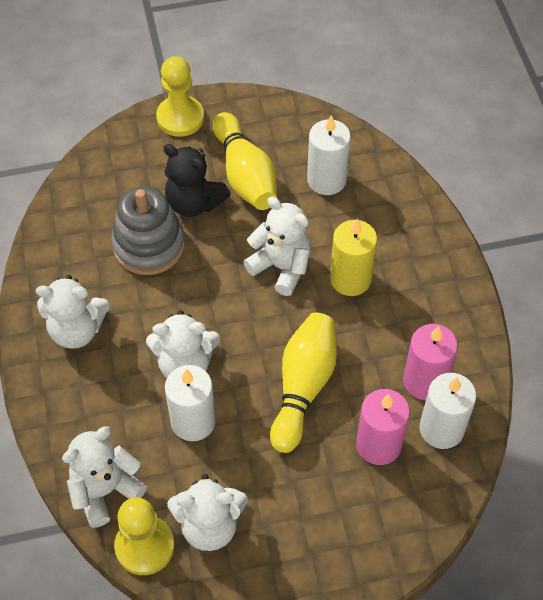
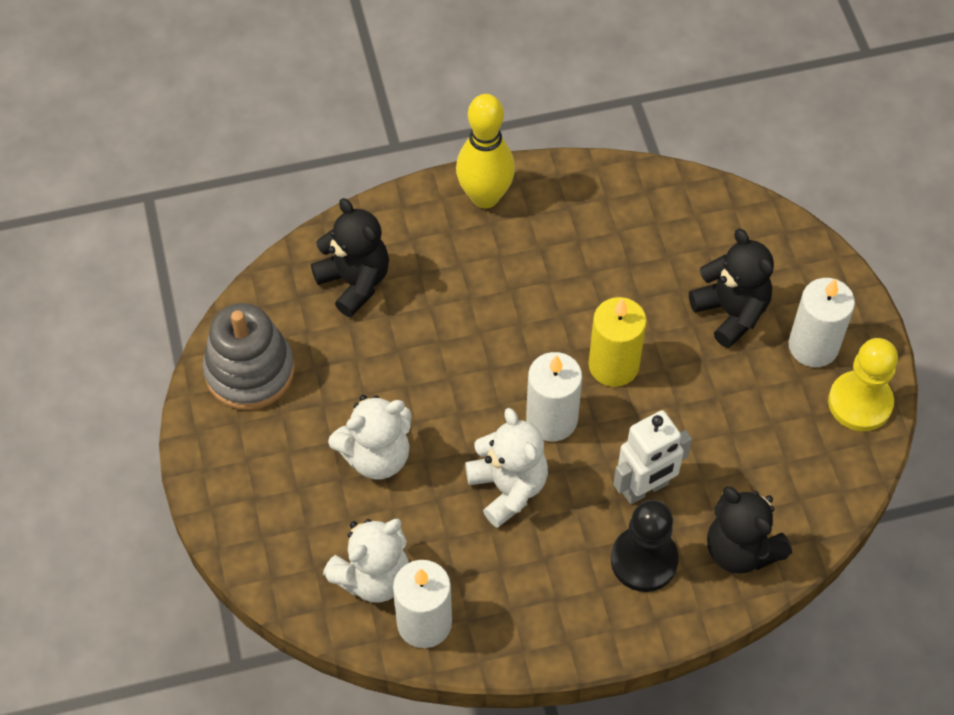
black pawn: 0 -> 1
black teddy bear: 1 -> 3
pink candle: 2 -> 0
white robot: 0 -> 1
white teddy bear: 5 -> 3
yellow bowling pin: 2 -> 1
yellow pawn: 2 -> 1

